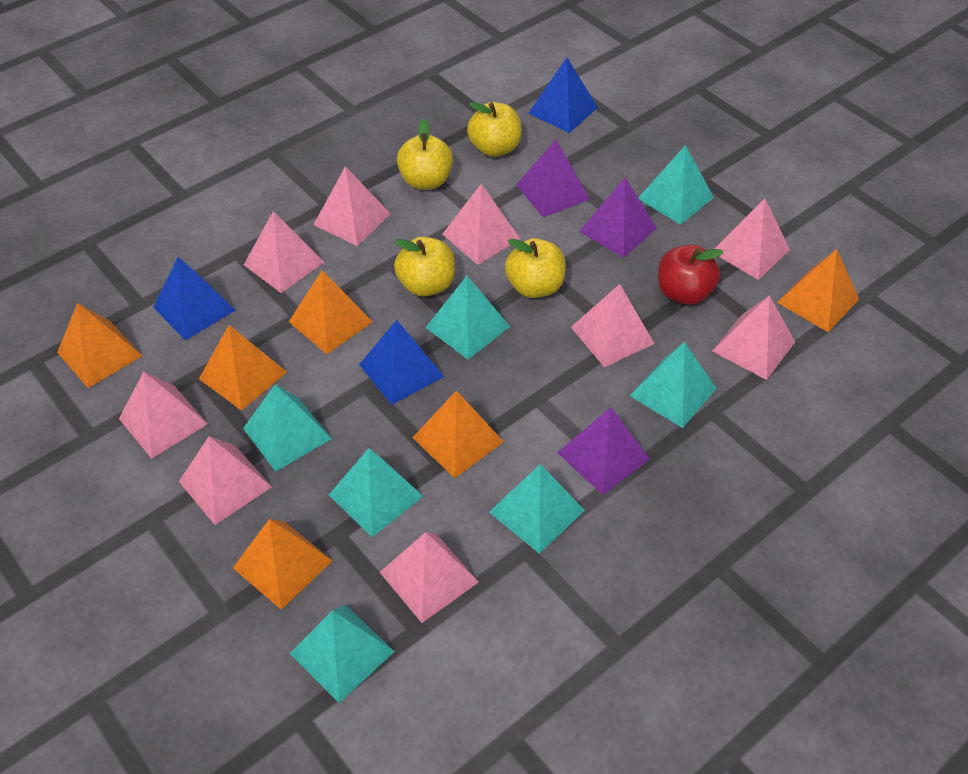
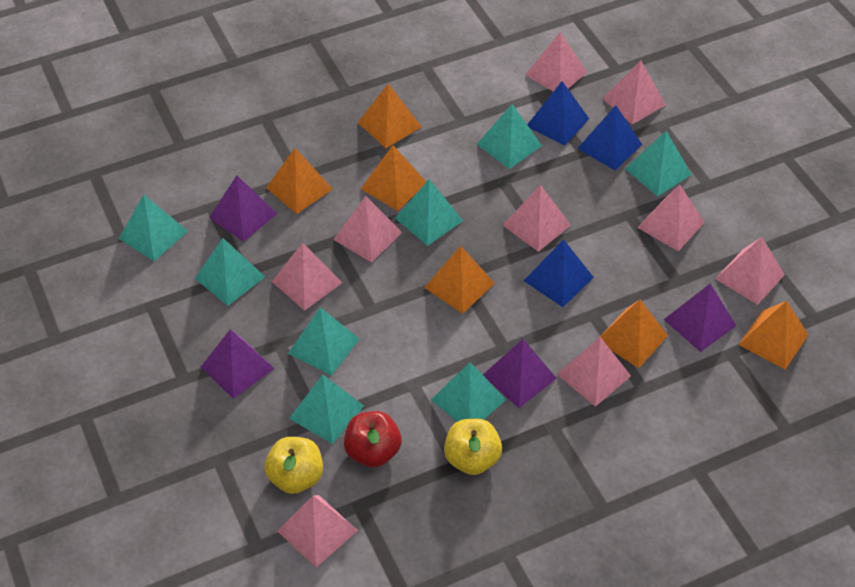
purple pyramid: 3 -> 4
turquoise pyramid: 7 -> 8
yellow apple: 4 -> 2

